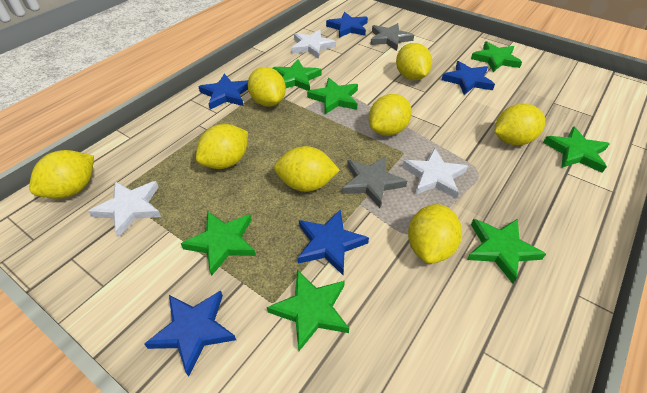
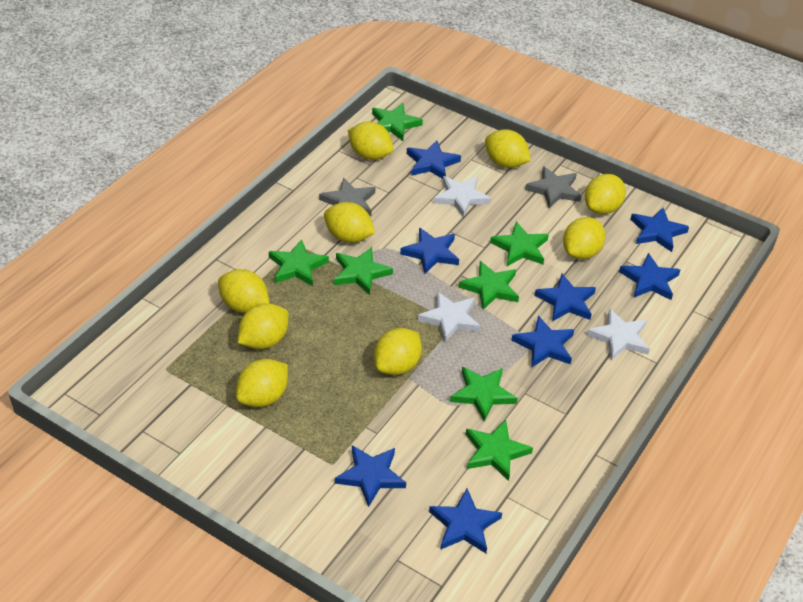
blue star: 5 -> 8
yellow lemon: 8 -> 9

